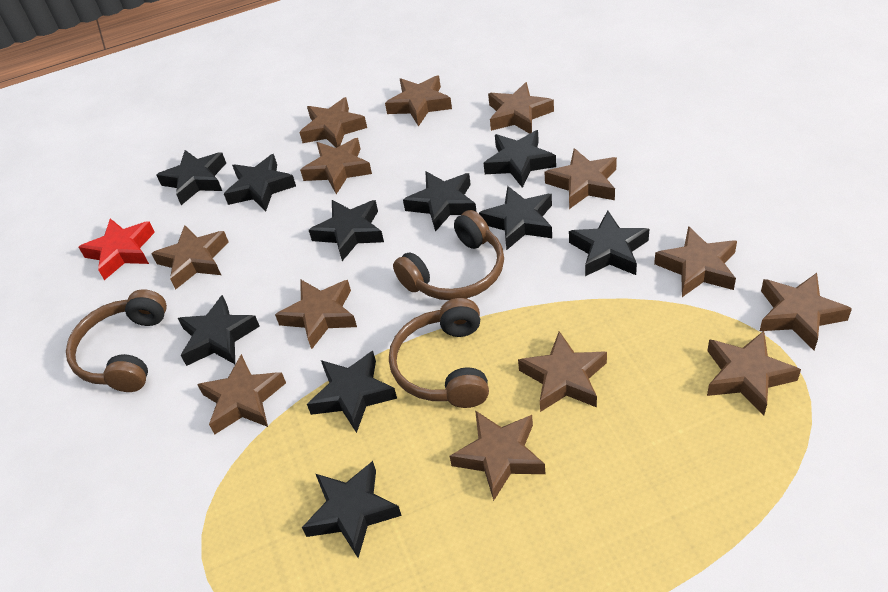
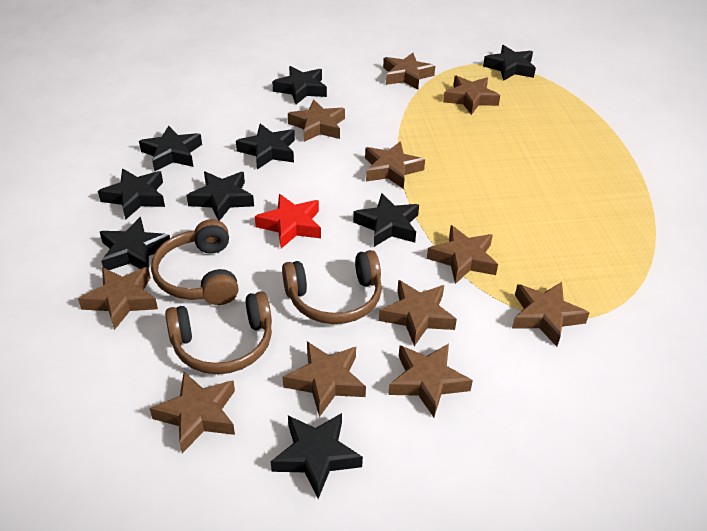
black star: 10 -> 9
brown star: 13 -> 11

